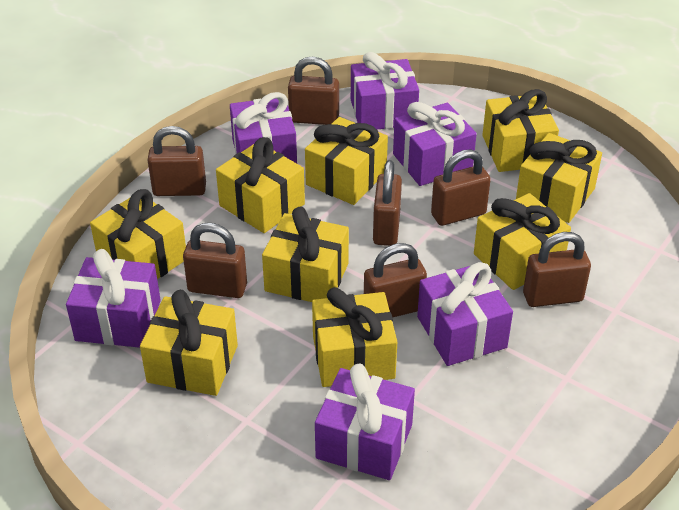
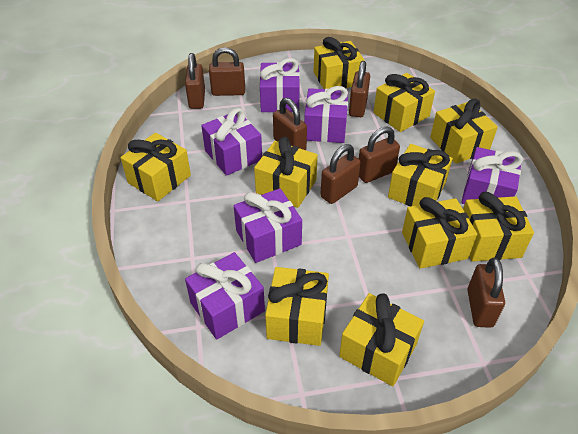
yellow gift: 9 -> 10

